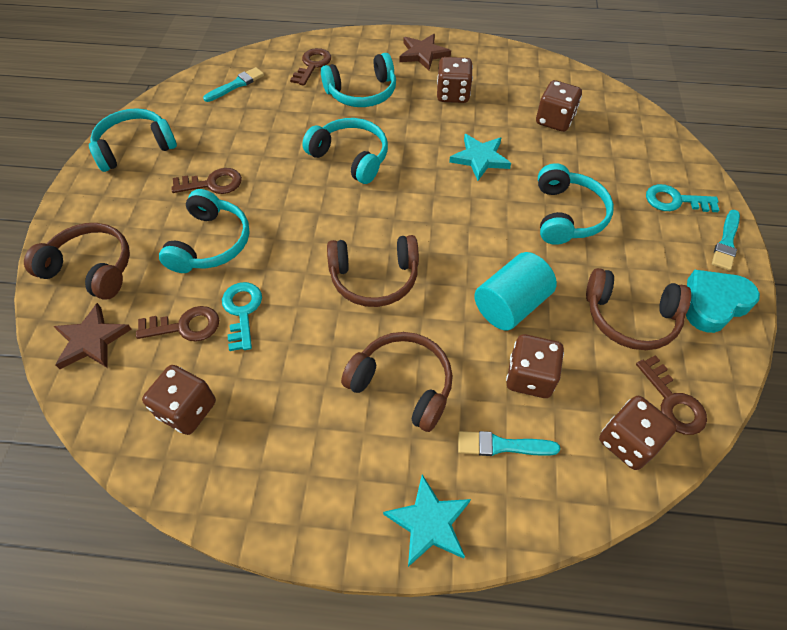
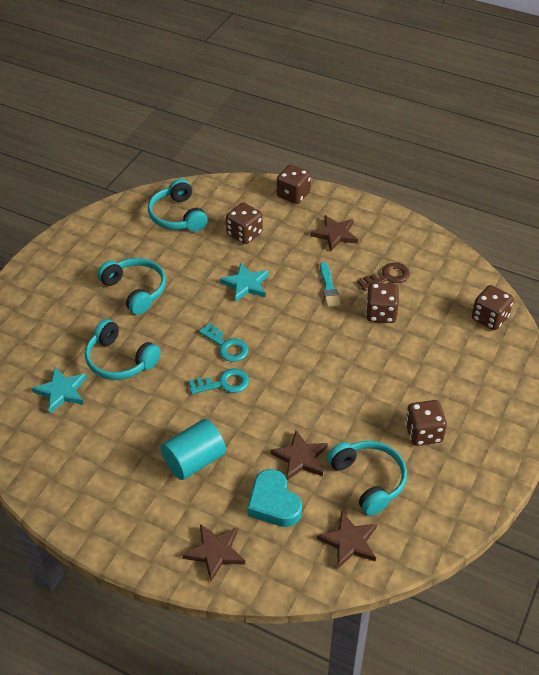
brown headphones: 4 -> 0
brown key: 4 -> 1
brown star: 2 -> 4
turquoise brush: 3 -> 1
turquoise headphones: 5 -> 4

